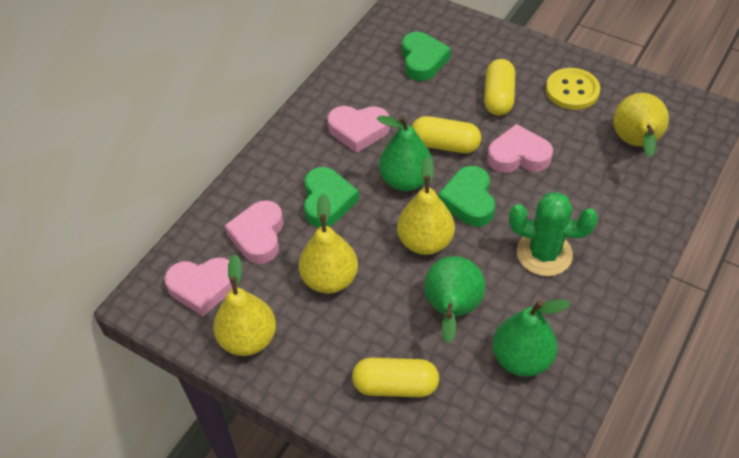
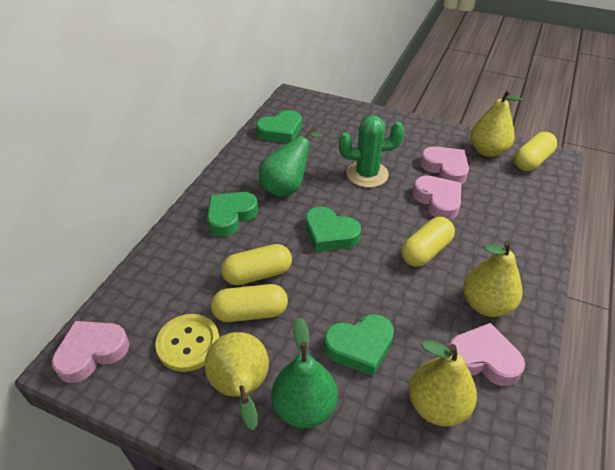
green heart: 3 -> 4
green pear: 3 -> 2
yellow capsule: 3 -> 4

